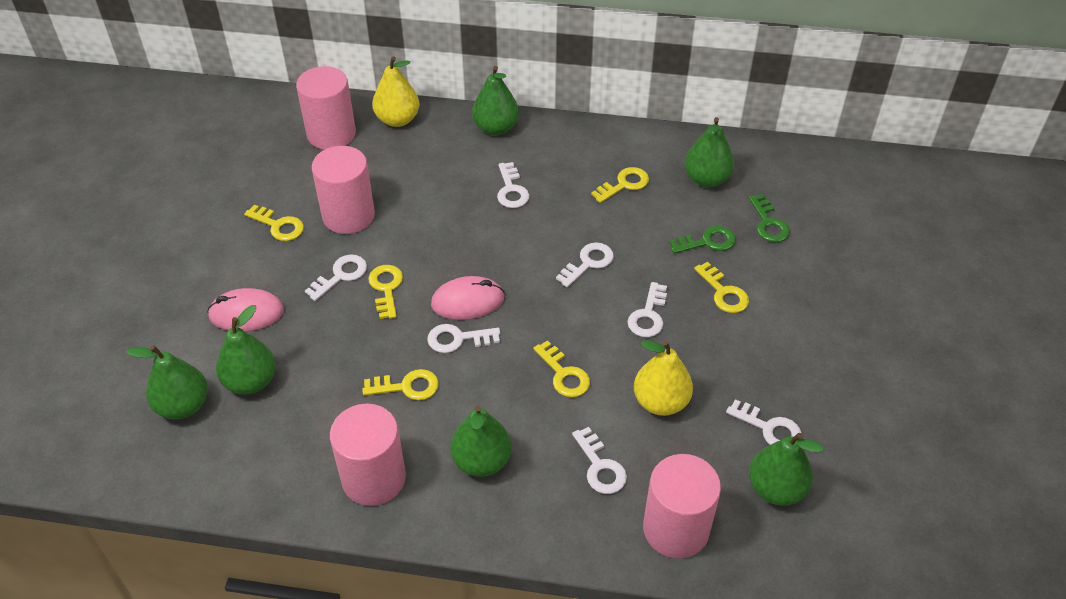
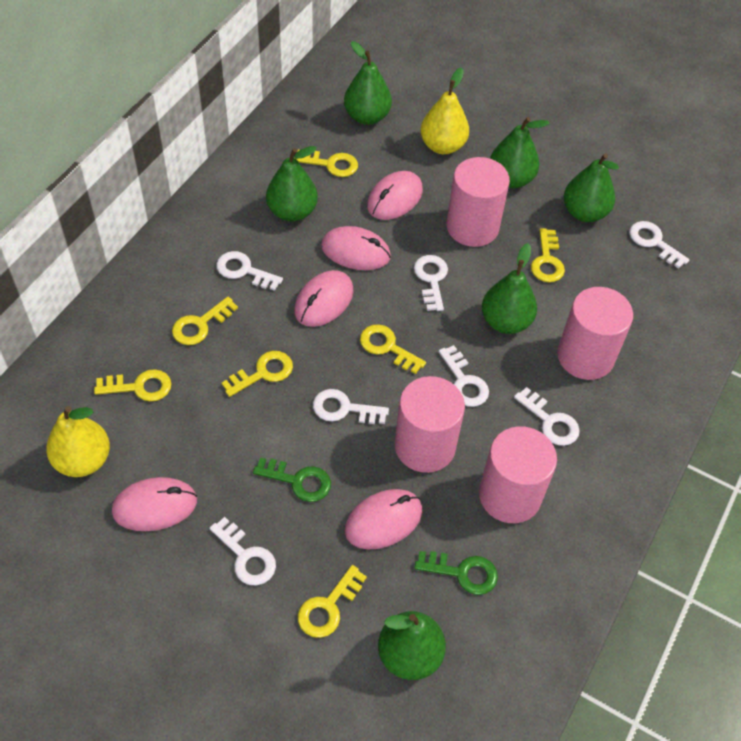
pink mouse: 2 -> 5
yellow key: 6 -> 7

